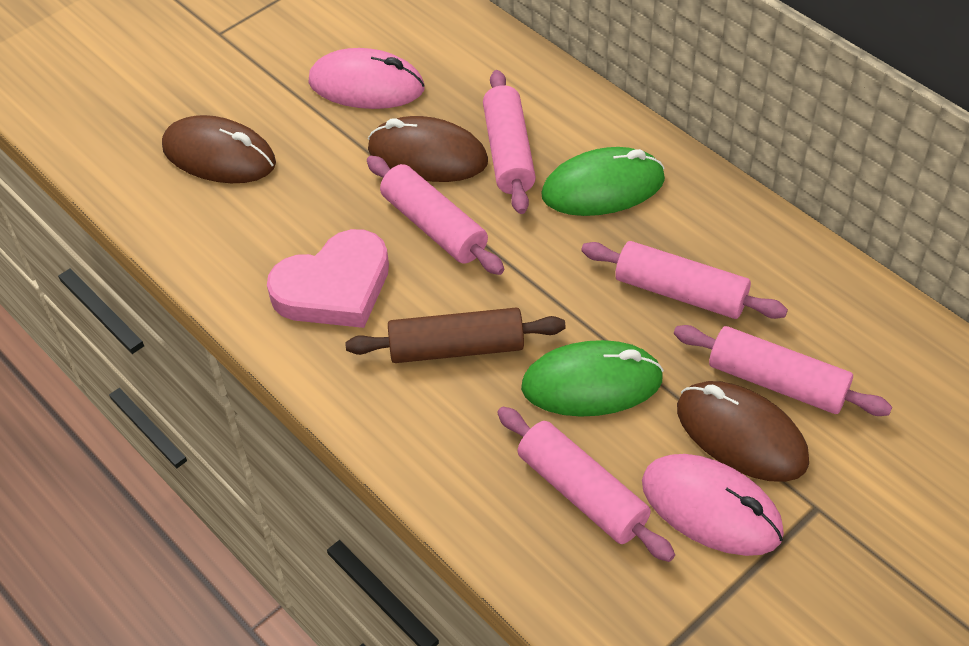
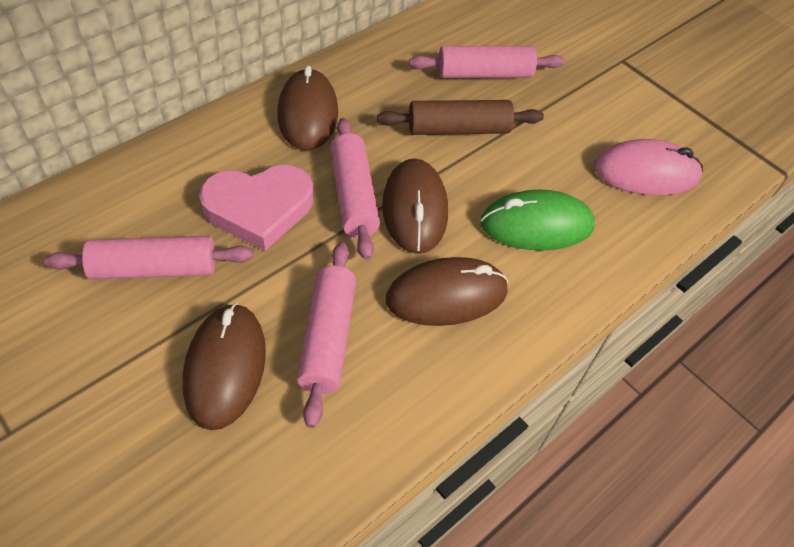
brown mouse: 3 -> 4
green mouse: 2 -> 1
pink mouse: 2 -> 1
pink rolling pin: 5 -> 4

